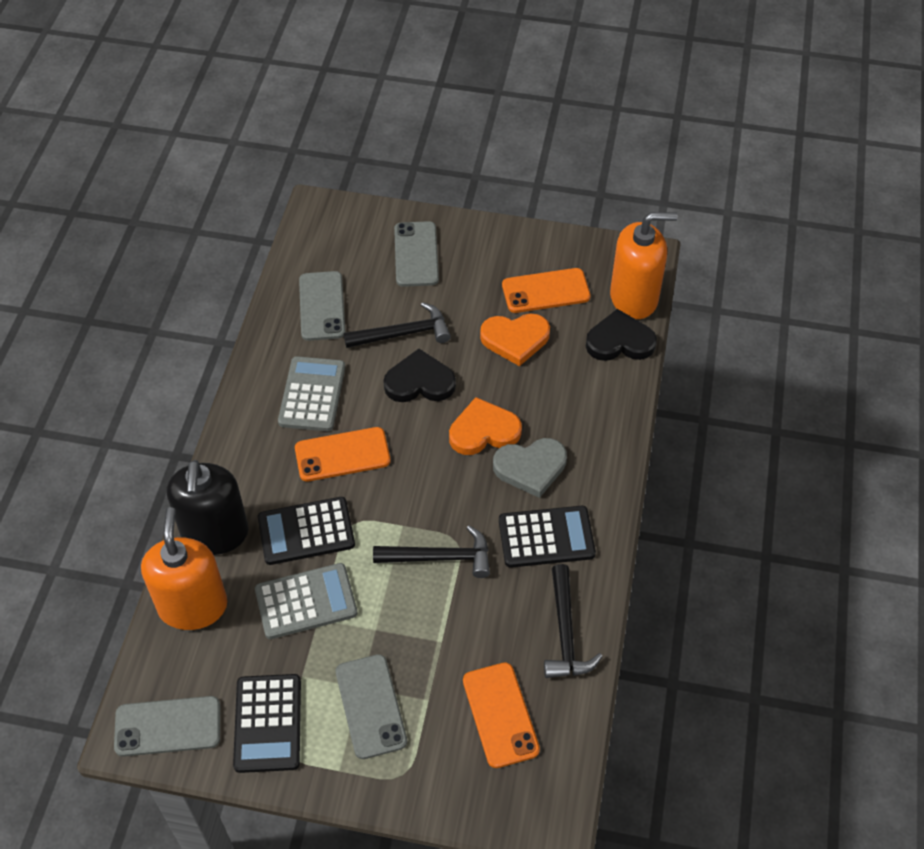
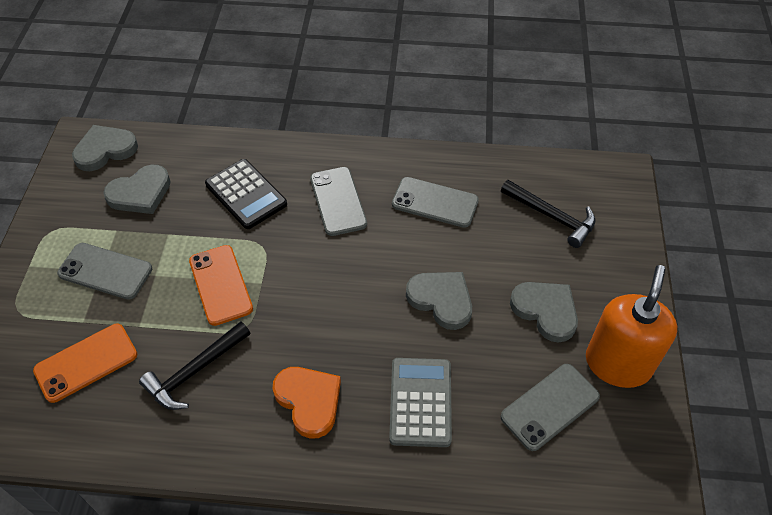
black calculator: 3 -> 1
black hammer: 3 -> 2
black heart: 2 -> 0
black soap dispenser: 1 -> 0
grey calculator: 2 -> 1
grey heart: 1 -> 4
orange heart: 2 -> 1
orange phone: 3 -> 2
orange soap dispenser: 2 -> 1

